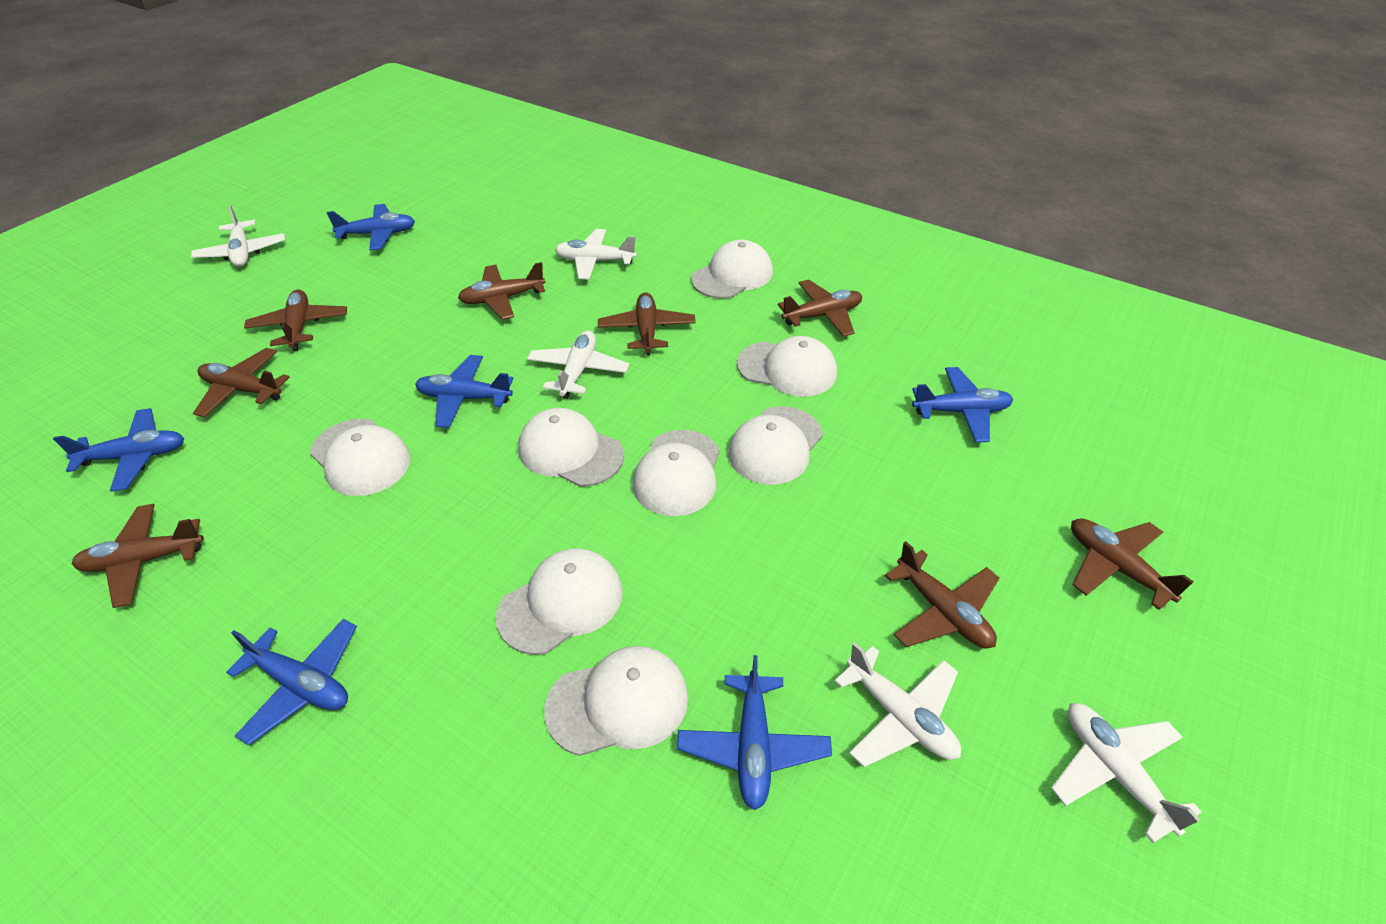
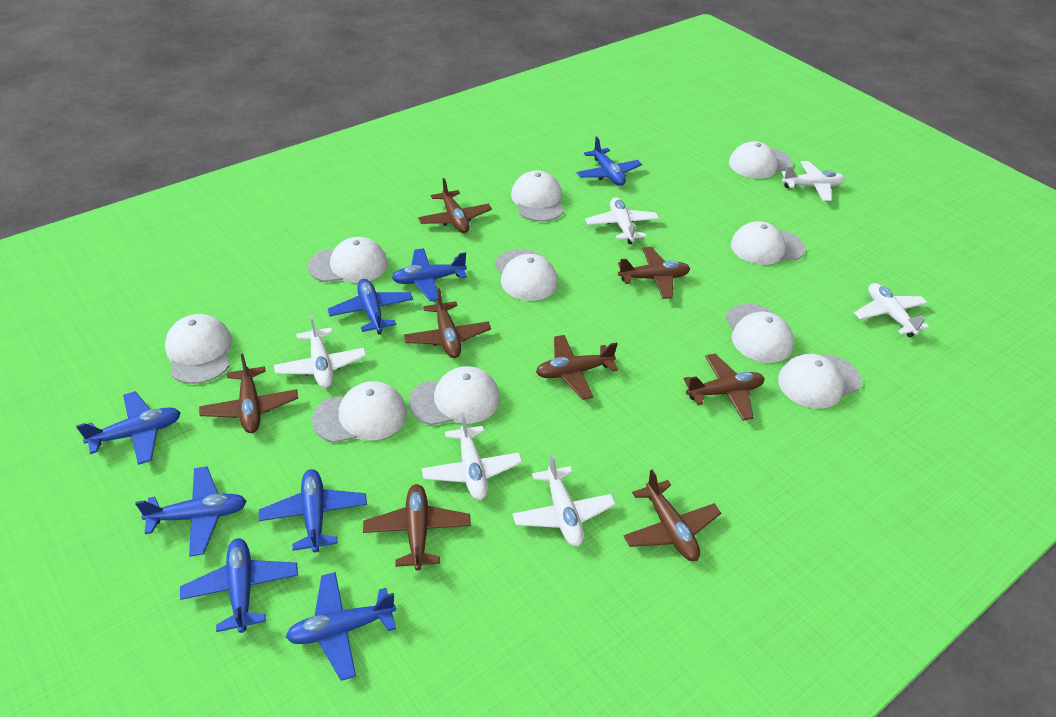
blue plane: 6 -> 8
white cap: 8 -> 10
white plane: 5 -> 6

